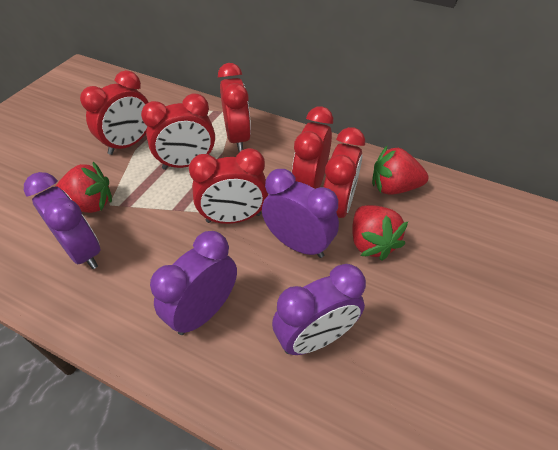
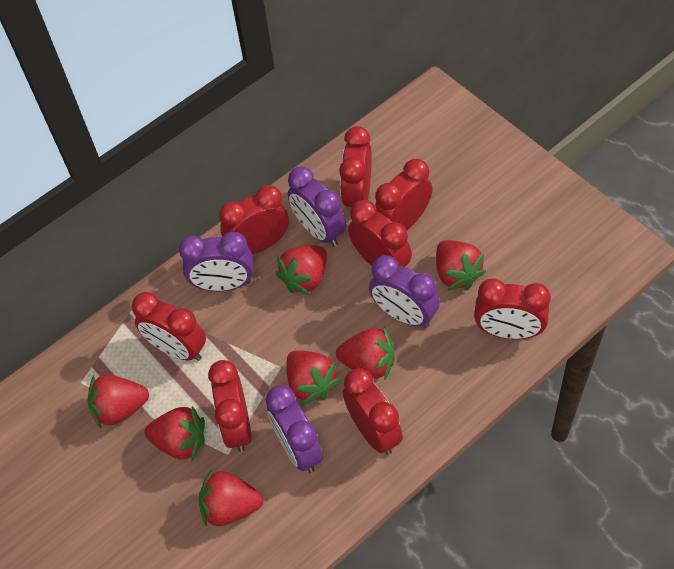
red clock: 6 -> 8
red strawberry: 3 -> 7

